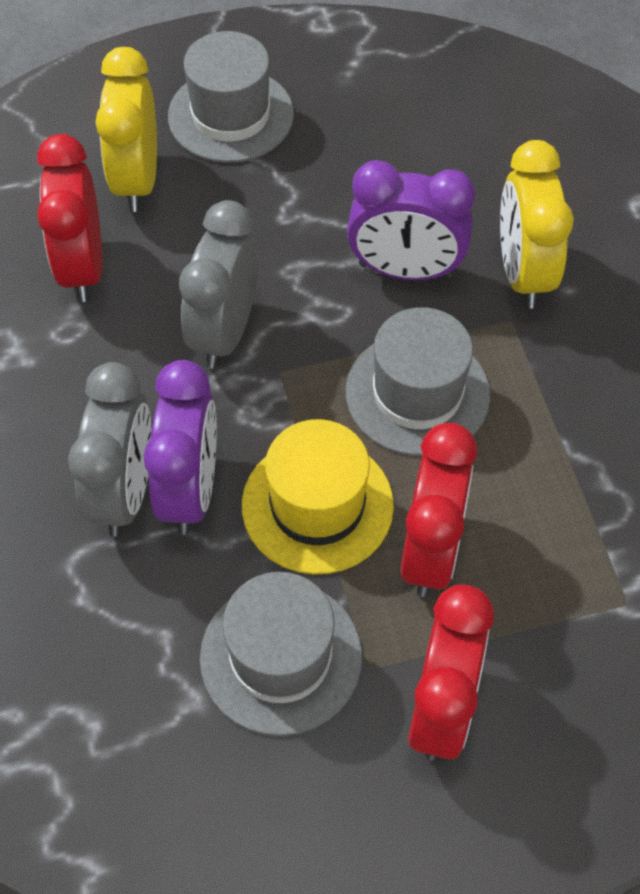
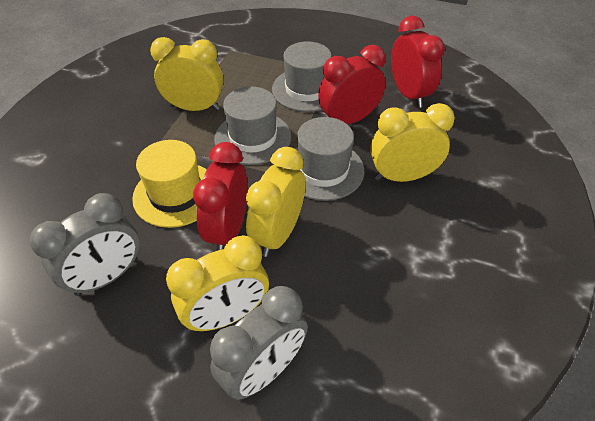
purple clock: 2 -> 0
yellow clock: 2 -> 4

